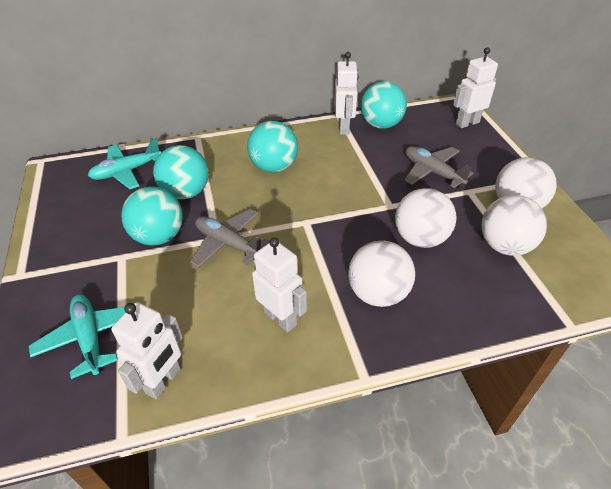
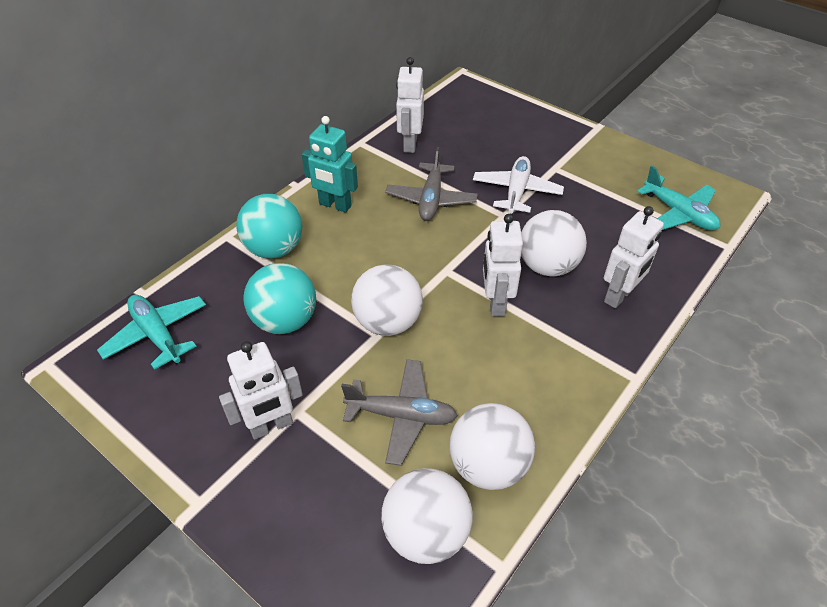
turquoise ball: 4 -> 2
turquoise robot: 0 -> 1
white plane: 0 -> 1

